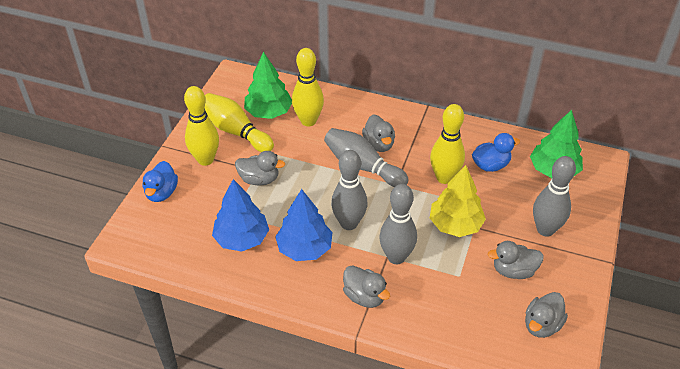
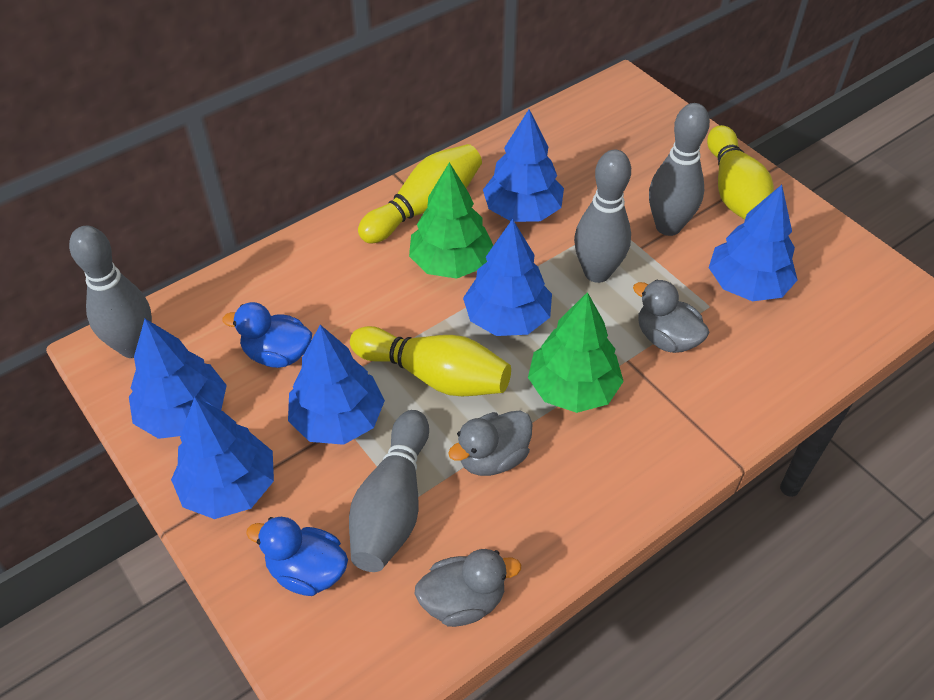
blue tree: 2 -> 6
grey duck: 5 -> 3
yellow bowling pin: 4 -> 3
yellow tree: 1 -> 0

